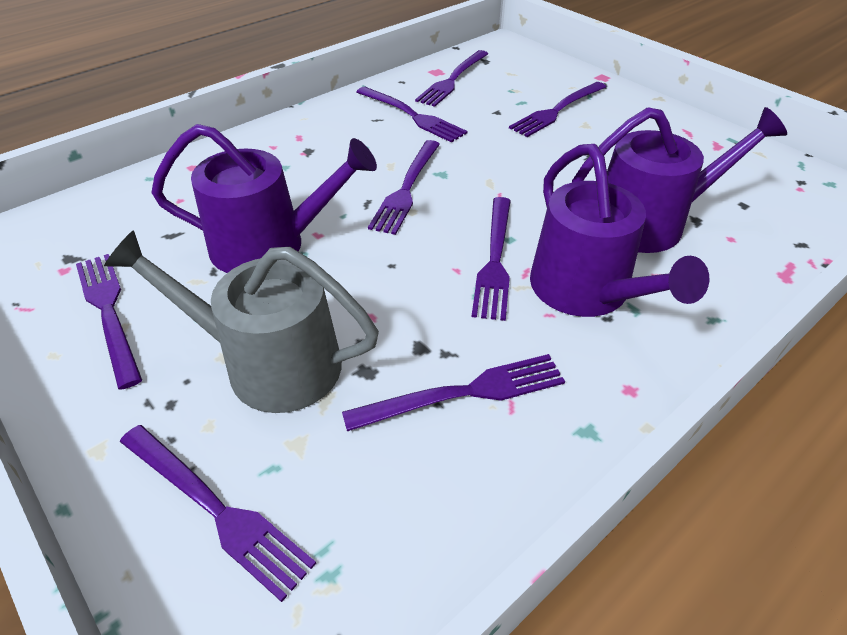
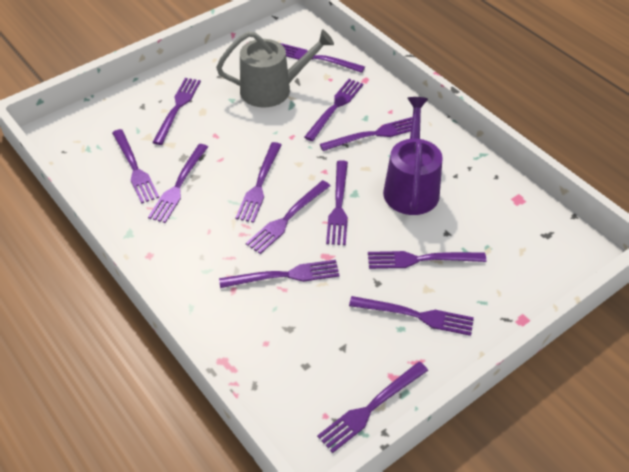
purple fork: 8 -> 13
purple watering can: 3 -> 1

